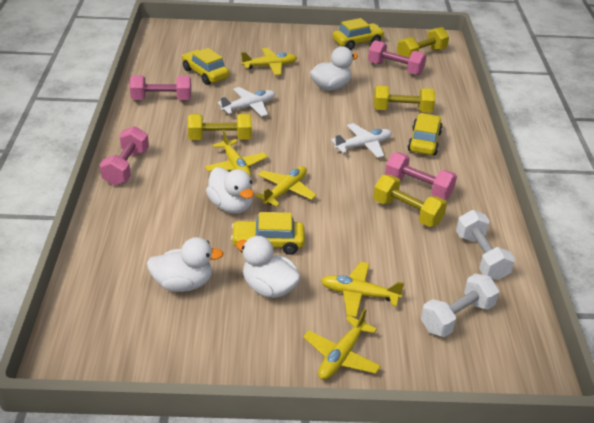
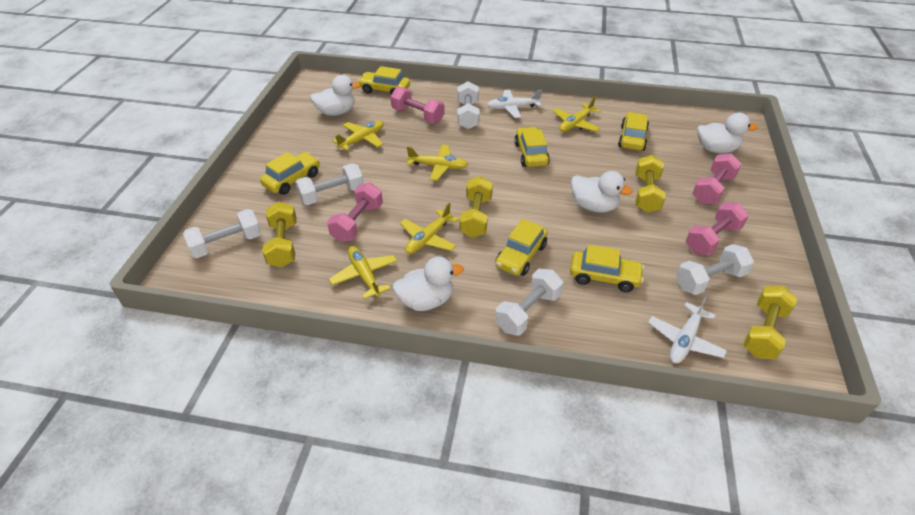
white dumbbell: 2 -> 5
yellow car: 4 -> 6

